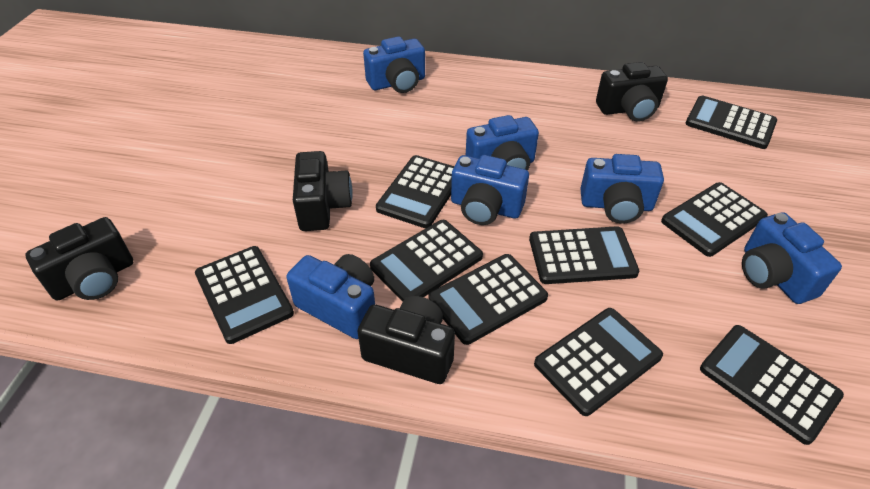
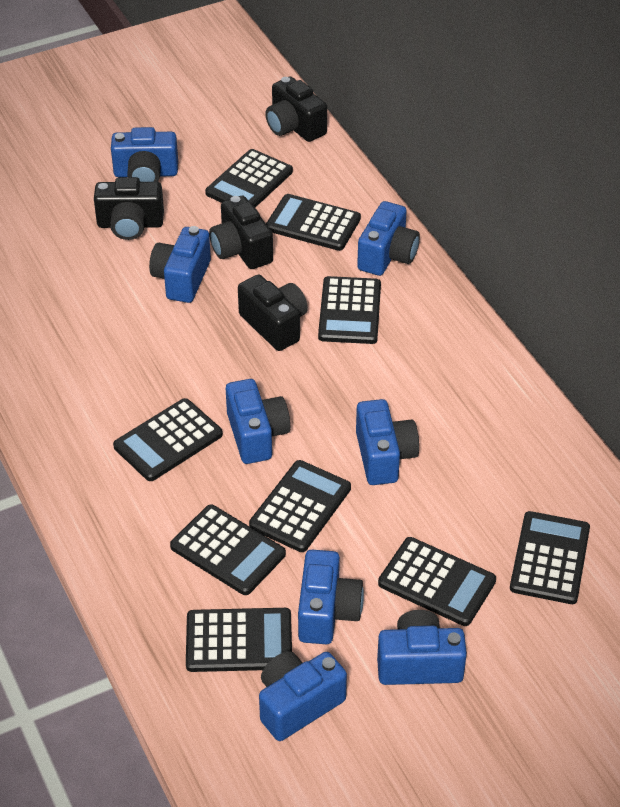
blue camera: 6 -> 8

